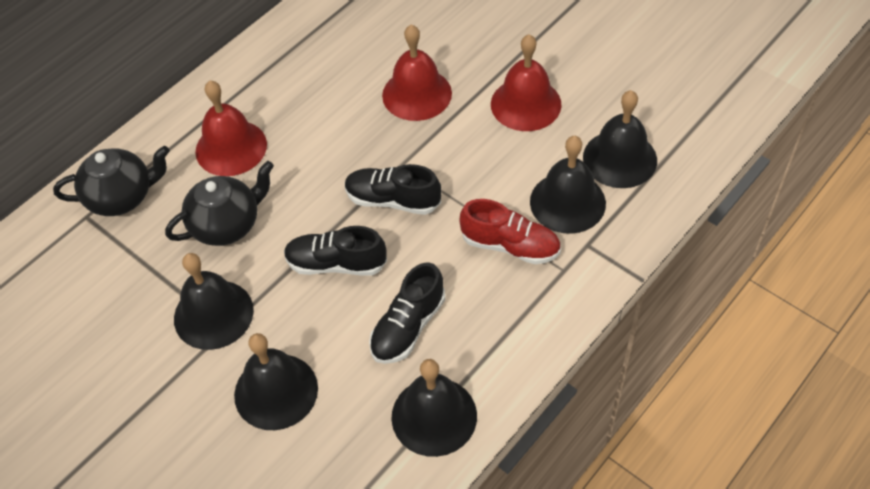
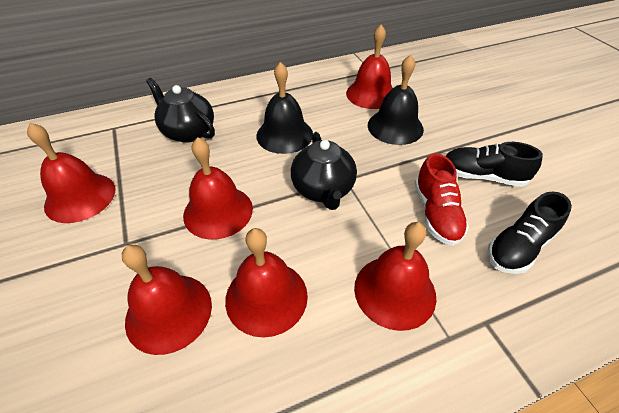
black bell: 5 -> 2
black shoe: 3 -> 2
red bell: 3 -> 6

